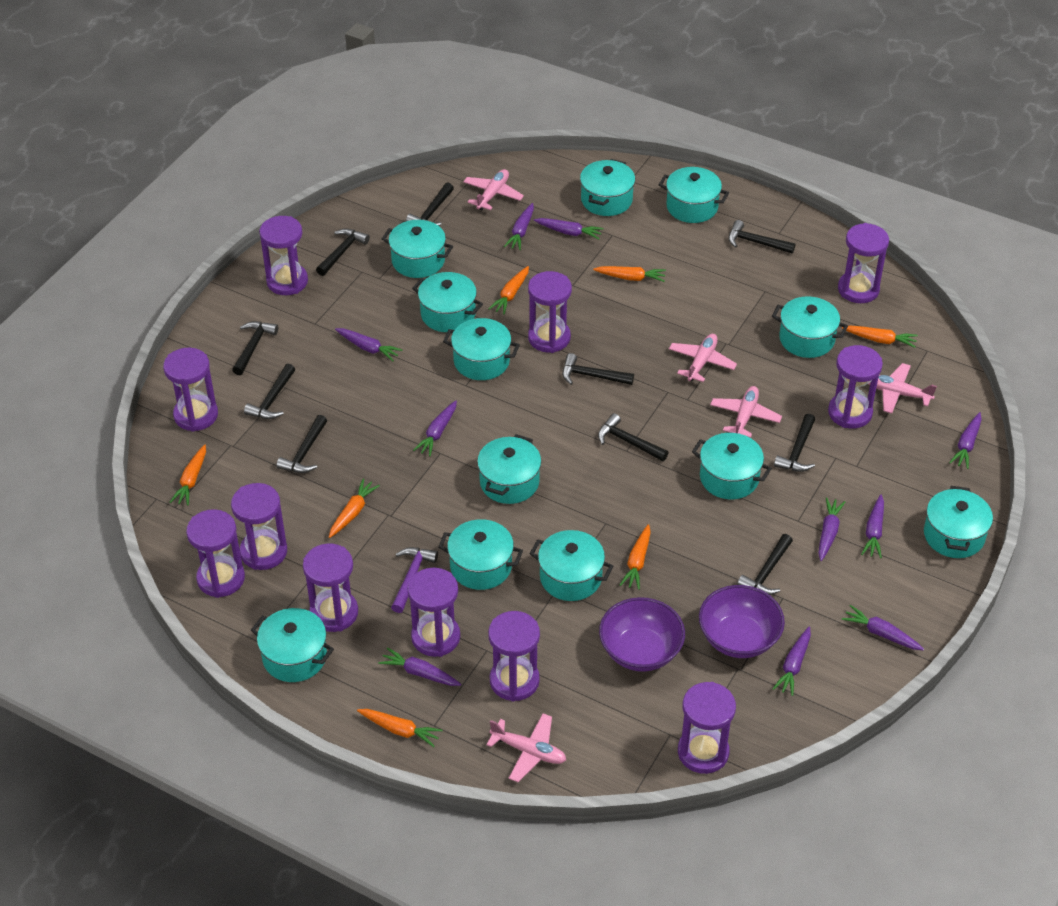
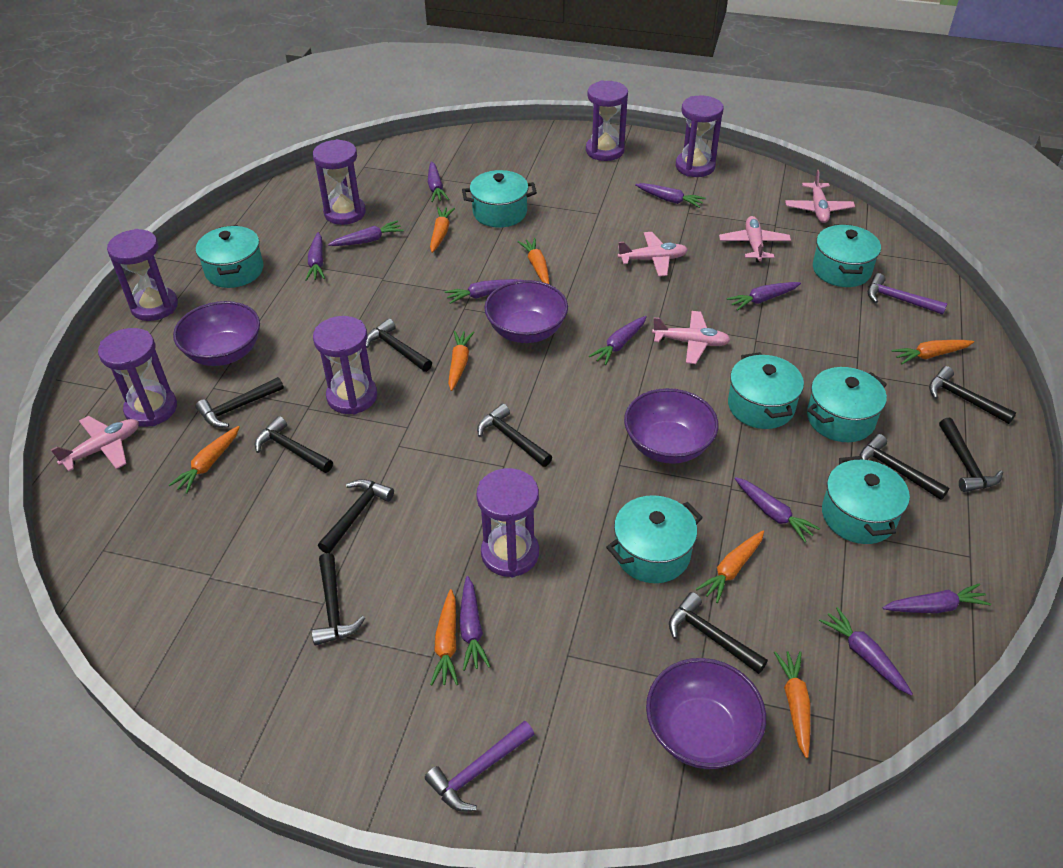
orange carrot: 7 -> 8
purple bowl: 2 -> 4
purple carrot: 10 -> 11
purple hammer: 1 -> 2
purple hourglass: 11 -> 7
turquoise pot: 12 -> 7

